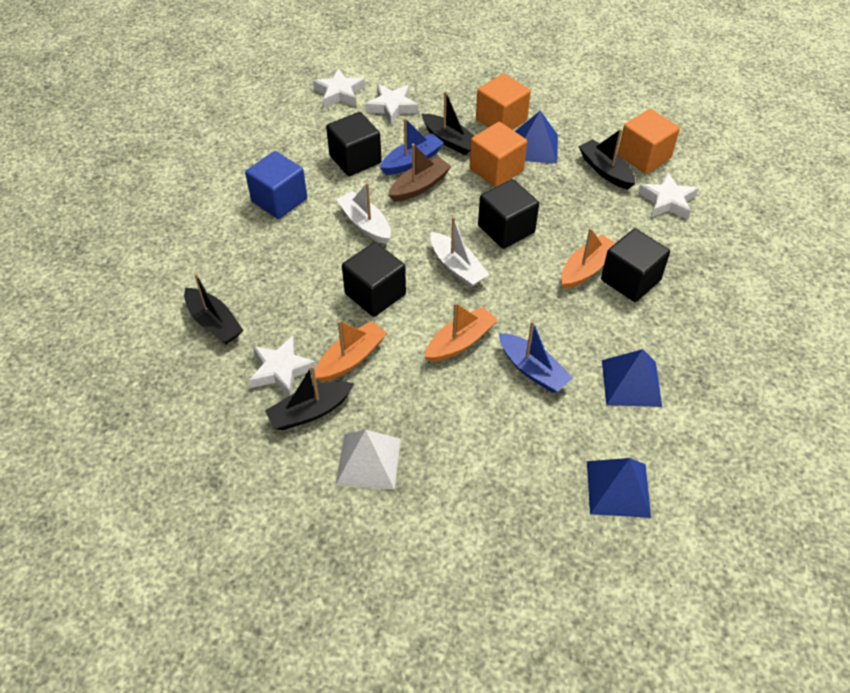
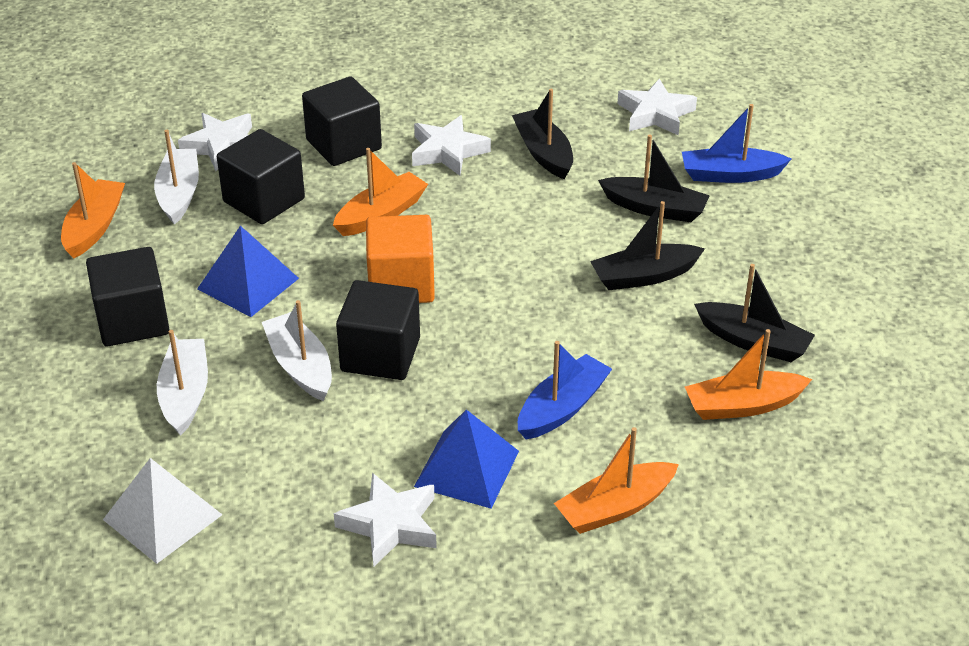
blue cube: 1 -> 0
blue pyramid: 3 -> 2
brown boat: 1 -> 0
orange boat: 3 -> 4
orange cube: 3 -> 1
white boat: 2 -> 3

